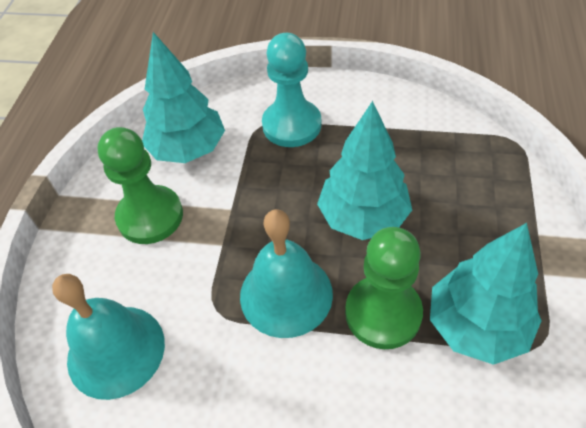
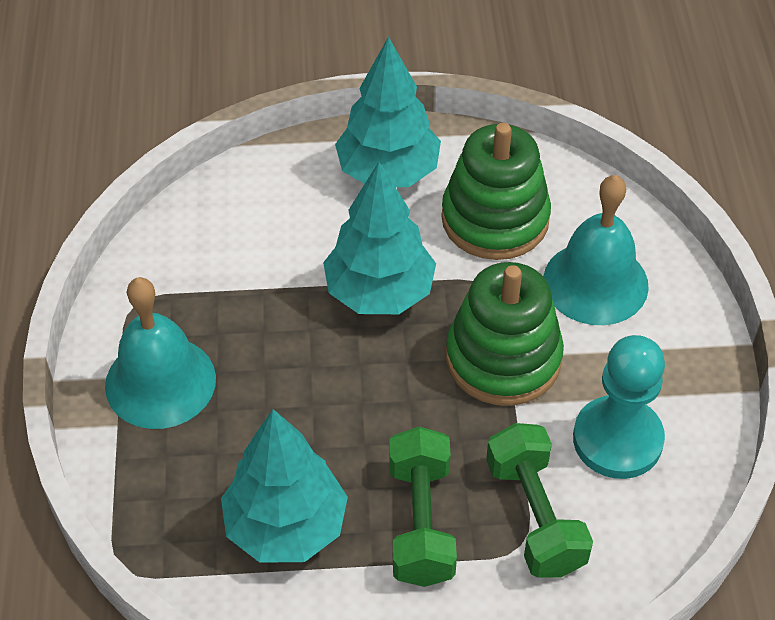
green dumbbell: 0 -> 2
green pawn: 2 -> 0
green stacking toy: 0 -> 2

